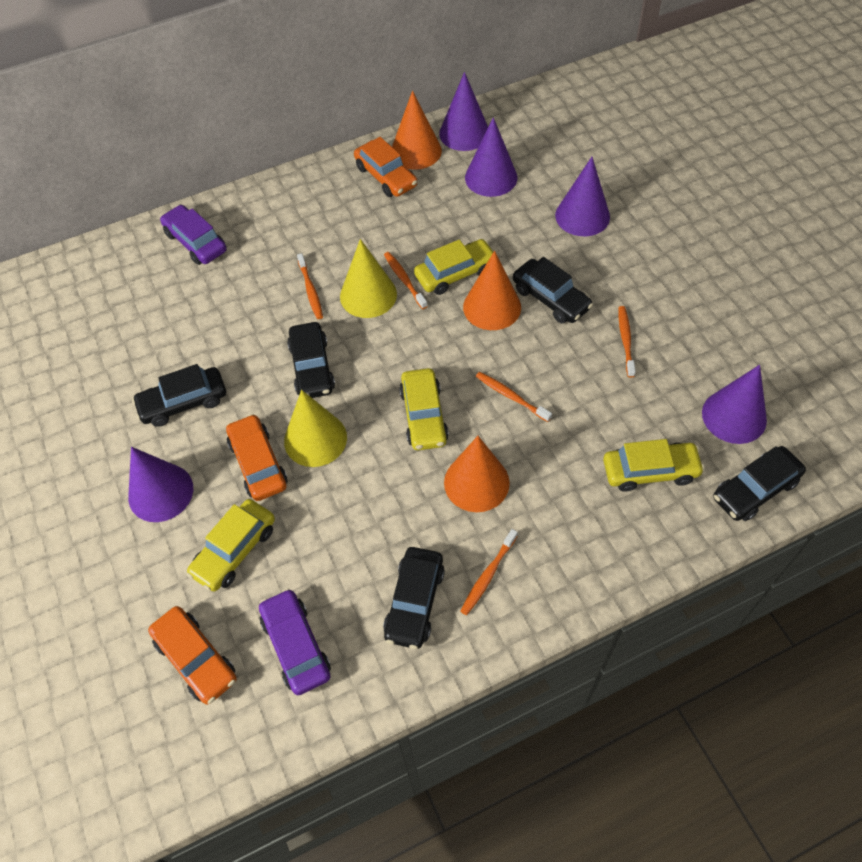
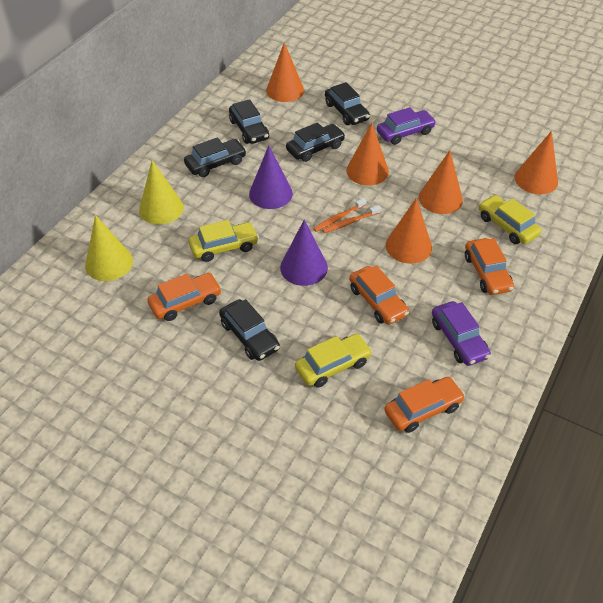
orange car: 3 -> 4
orange cone: 3 -> 5
orange toothbrush: 5 -> 2
purple cone: 5 -> 2
yellow car: 4 -> 3

